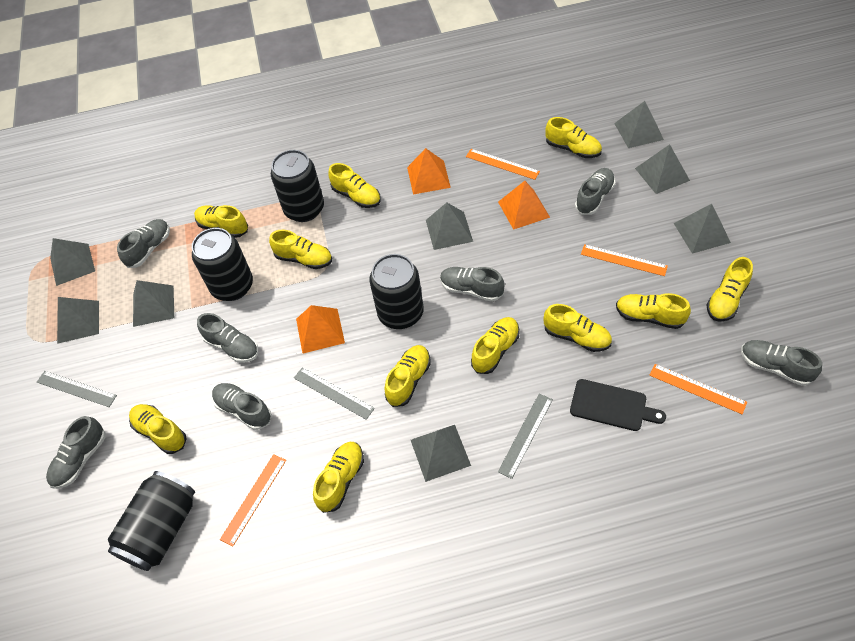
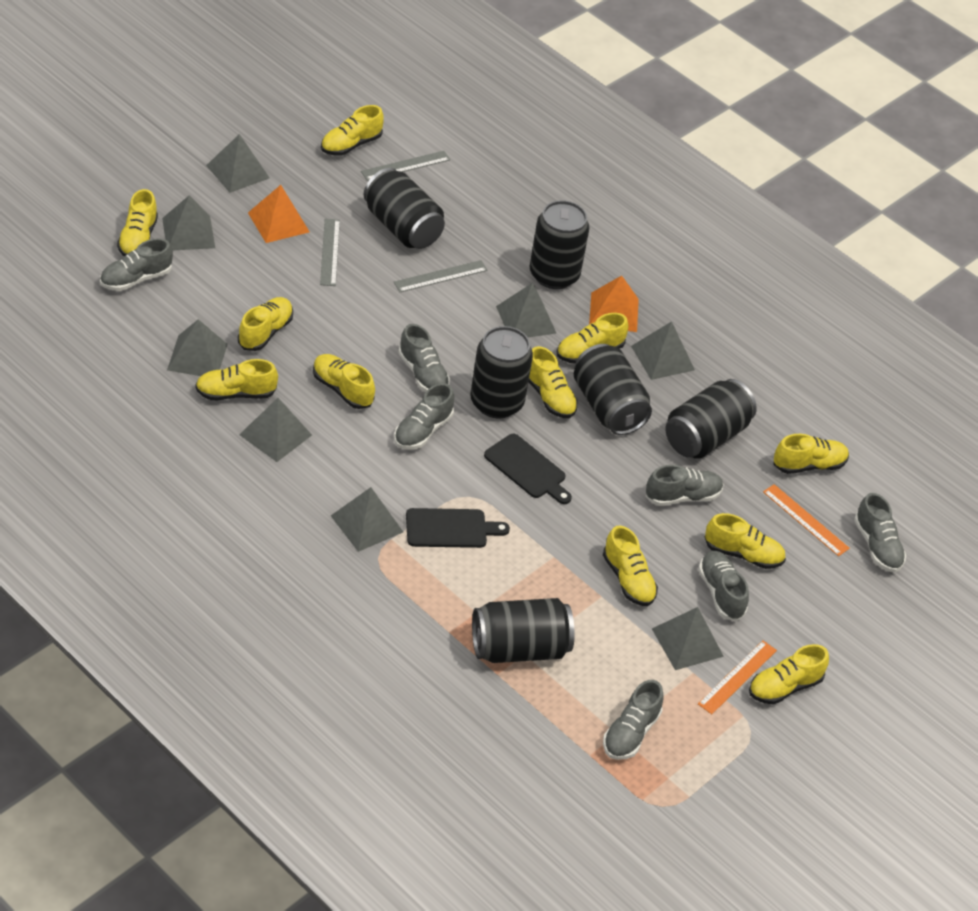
black can: 4 -> 6
black cutting board: 1 -> 2
orange pyramid: 3 -> 2
orange ruler: 4 -> 2

